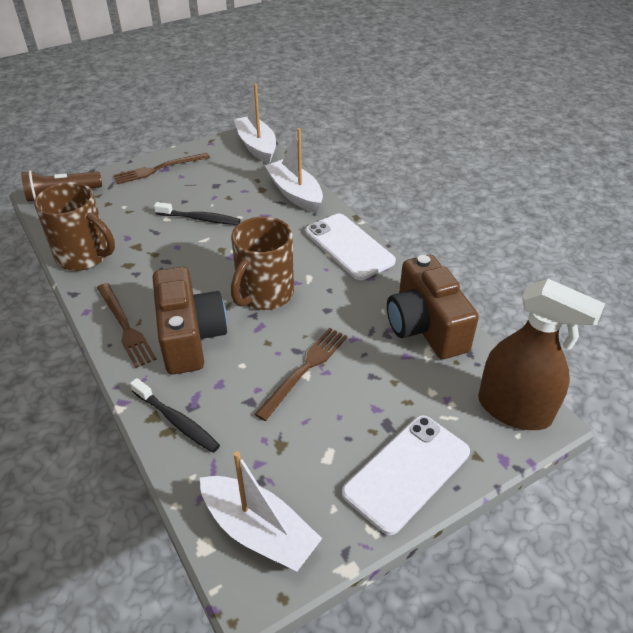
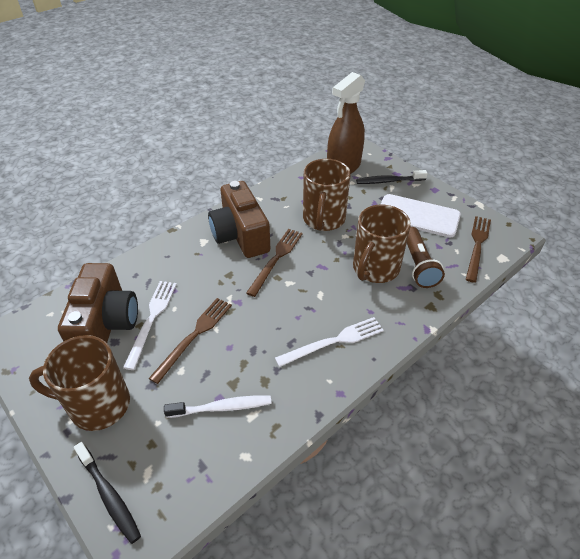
brown mug: 2 -> 3
white boat: 3 -> 0
white fork: 0 -> 2
white phone: 2 -> 1
white toothbrush: 0 -> 1

